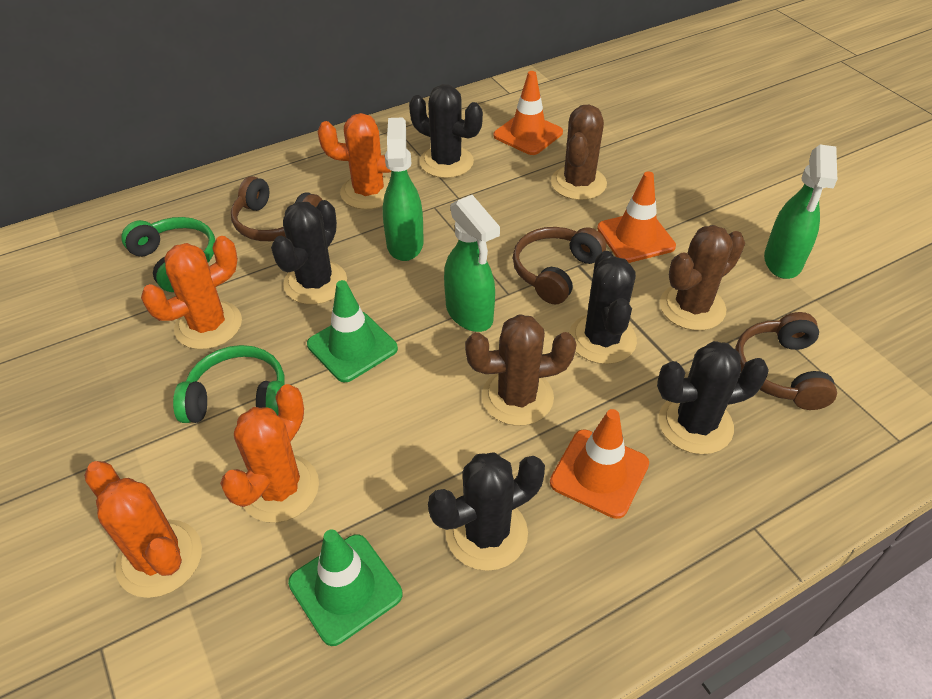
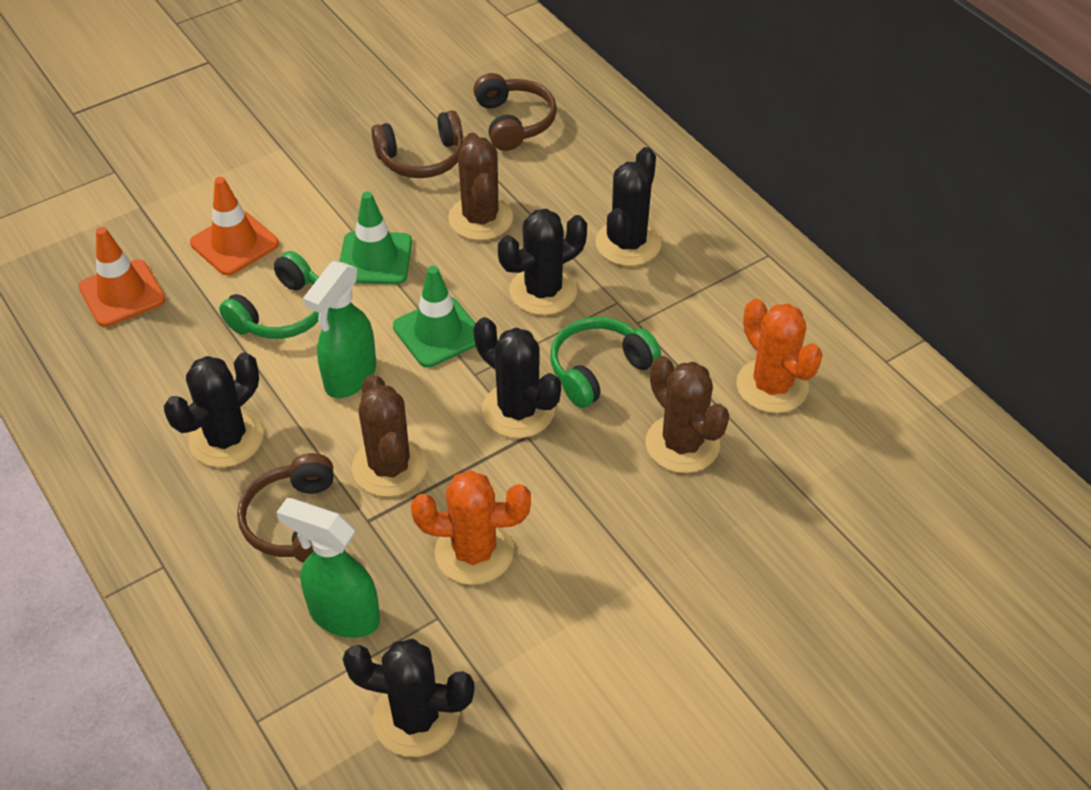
green spray bottle: 3 -> 2
orange cactus: 4 -> 2
orange traffic cone: 3 -> 2

